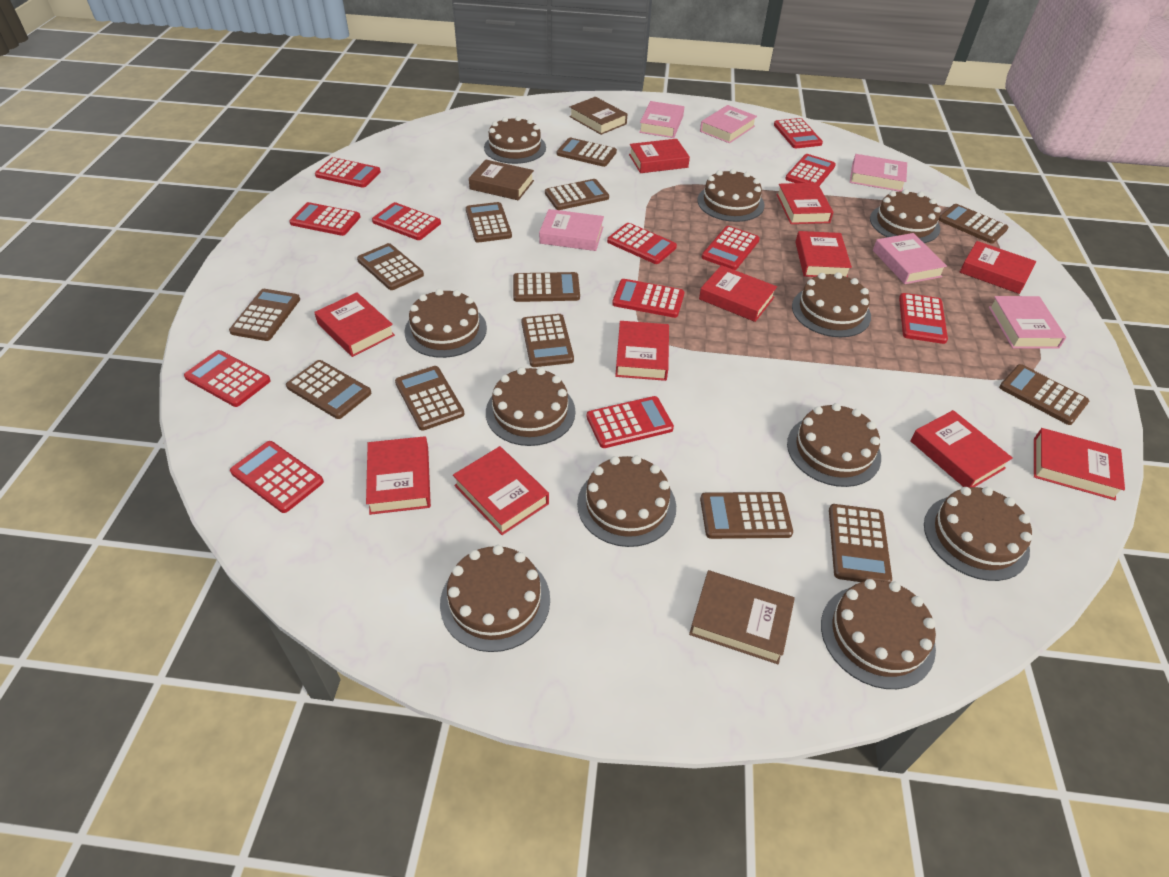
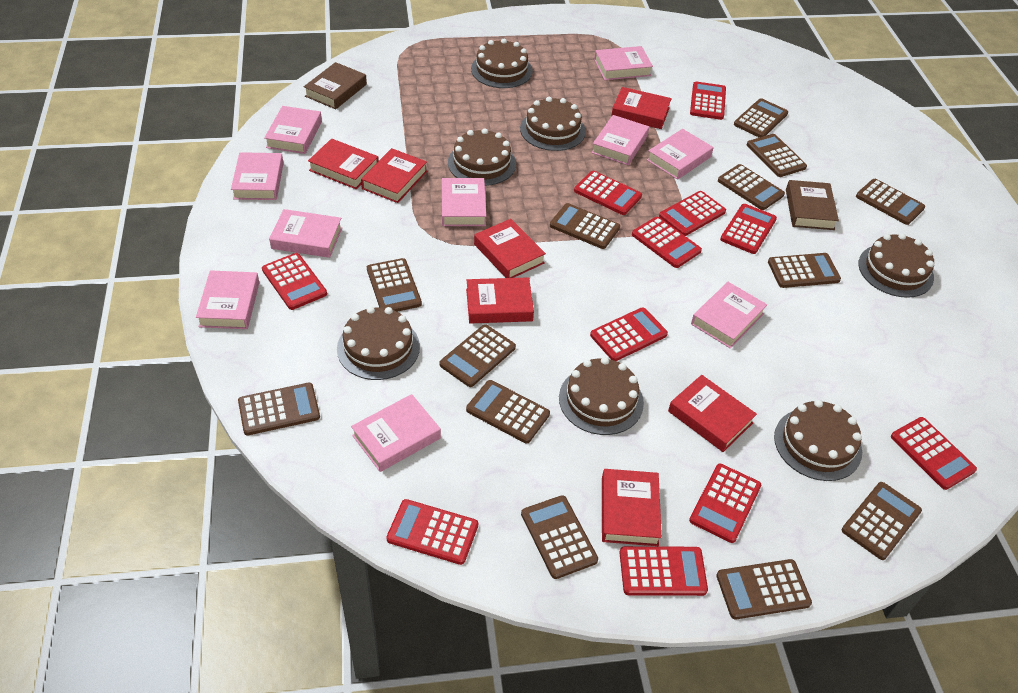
brown book: 3 -> 2
brown cake: 11 -> 7
pink book: 6 -> 10
red book: 11 -> 7
red calculator: 12 -> 11

